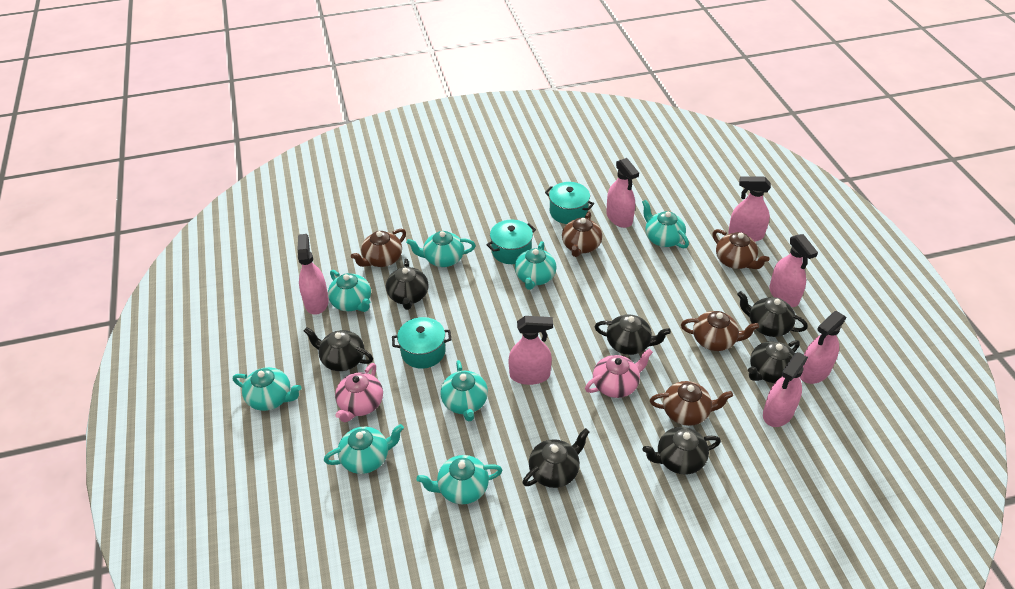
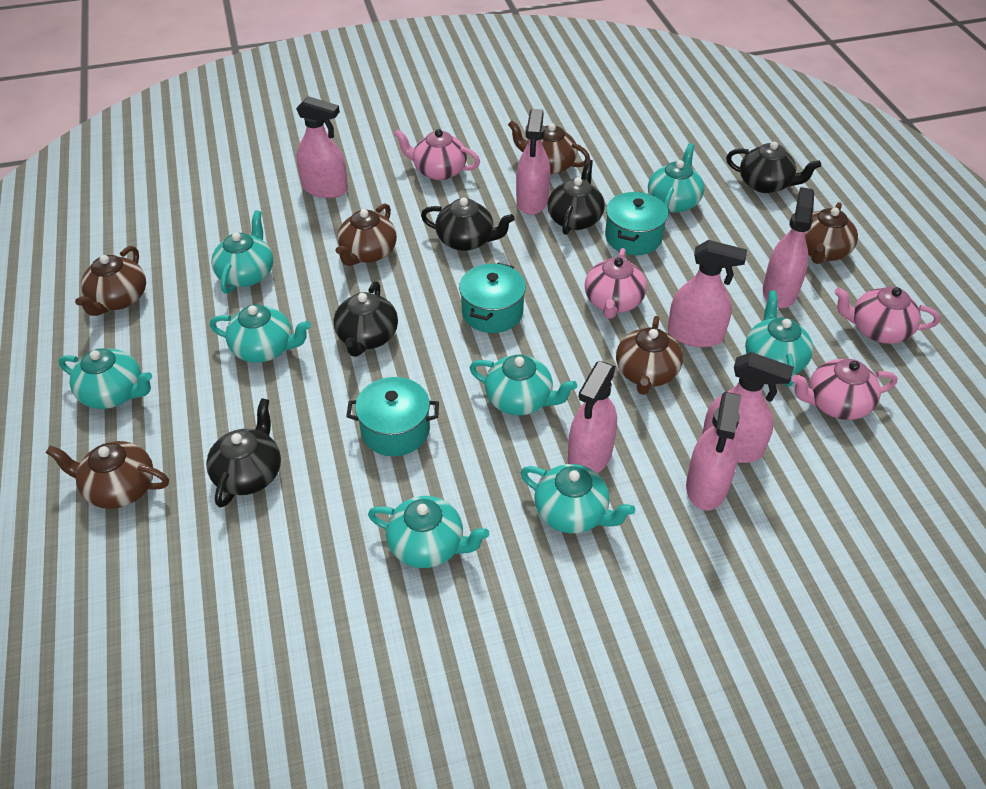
black teapot: 7 -> 5
brown teapot: 5 -> 6
pink teapot: 2 -> 4

